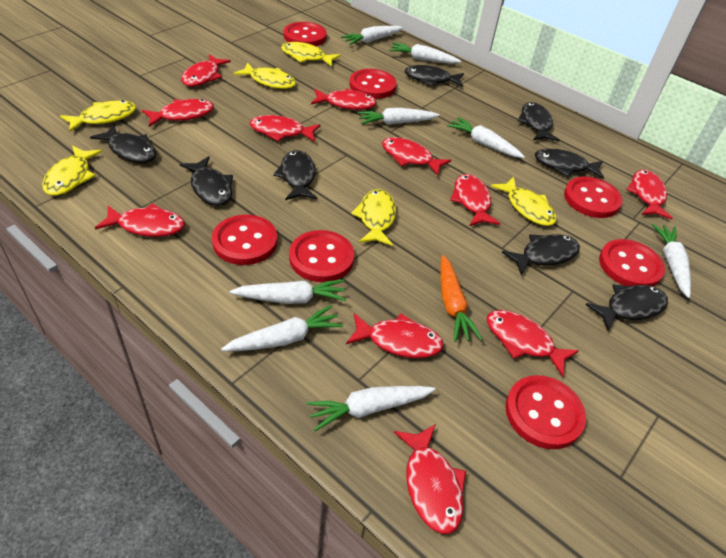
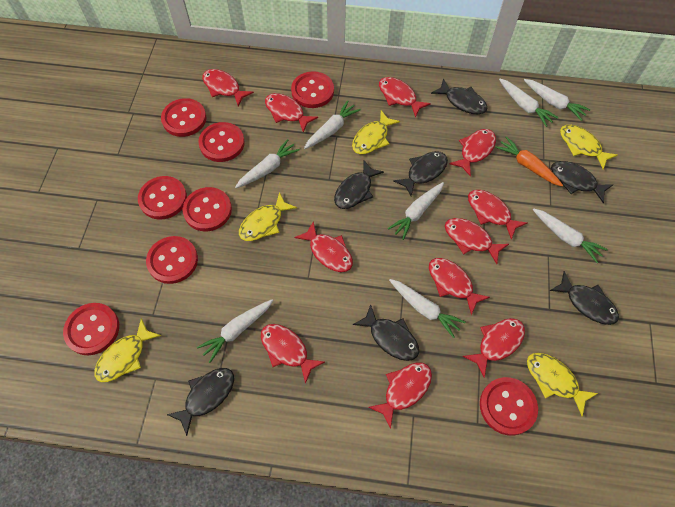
black fish: 8 -> 7
red button: 7 -> 8
yellow fish: 6 -> 5

